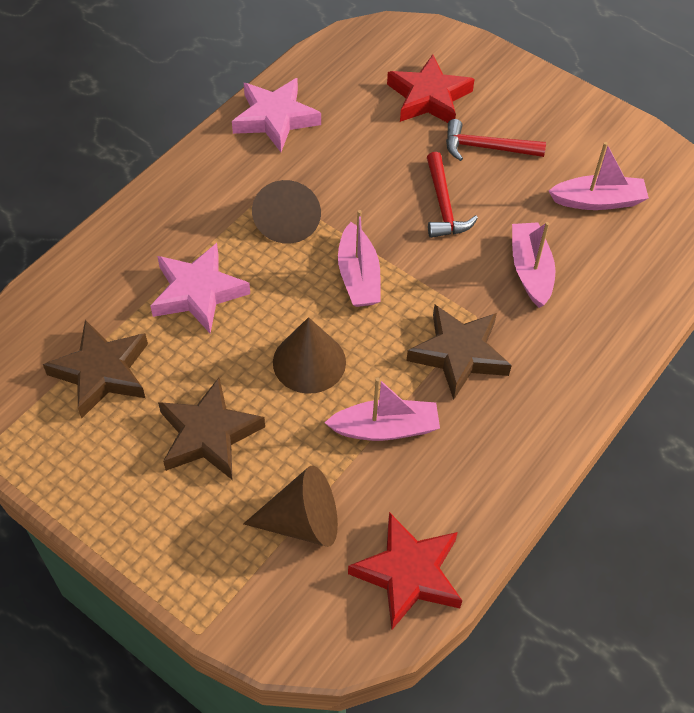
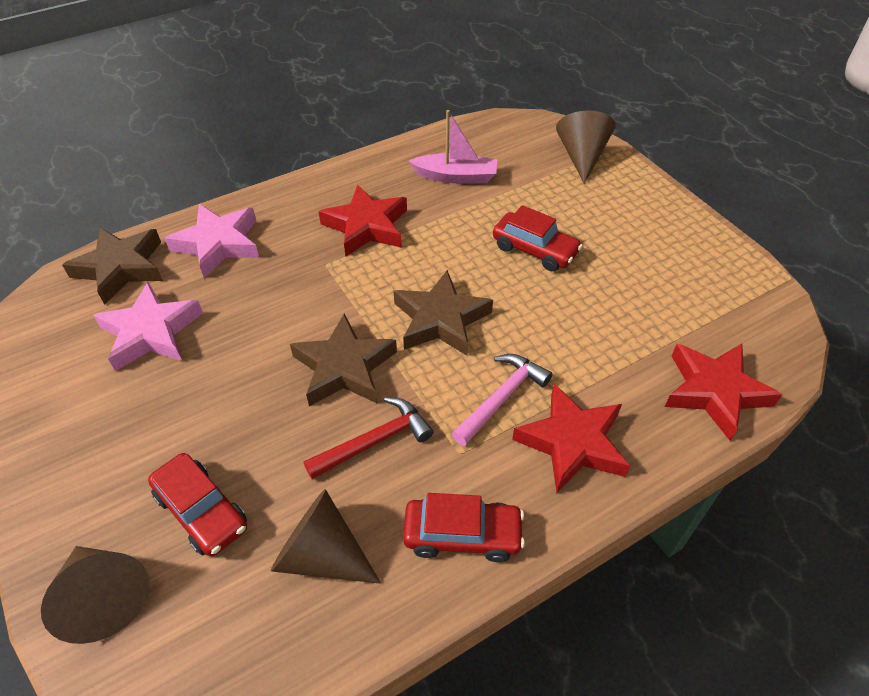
pink boat: 4 -> 1
pink hammer: 0 -> 1
red car: 0 -> 3
red hammer: 2 -> 1
red star: 2 -> 3

